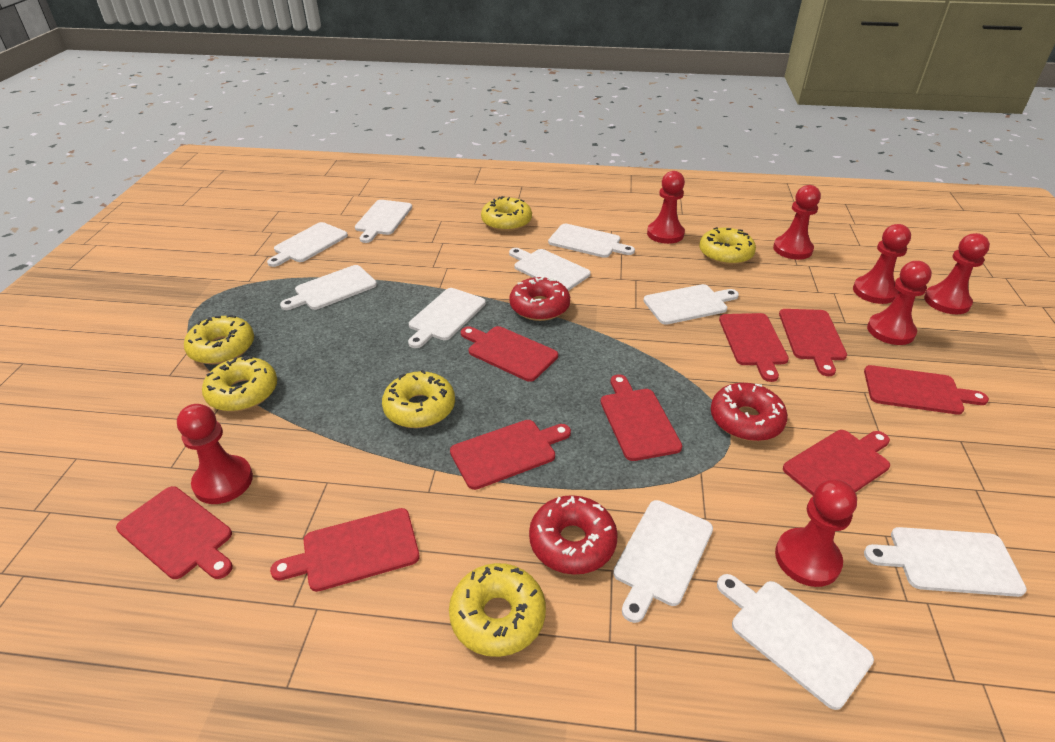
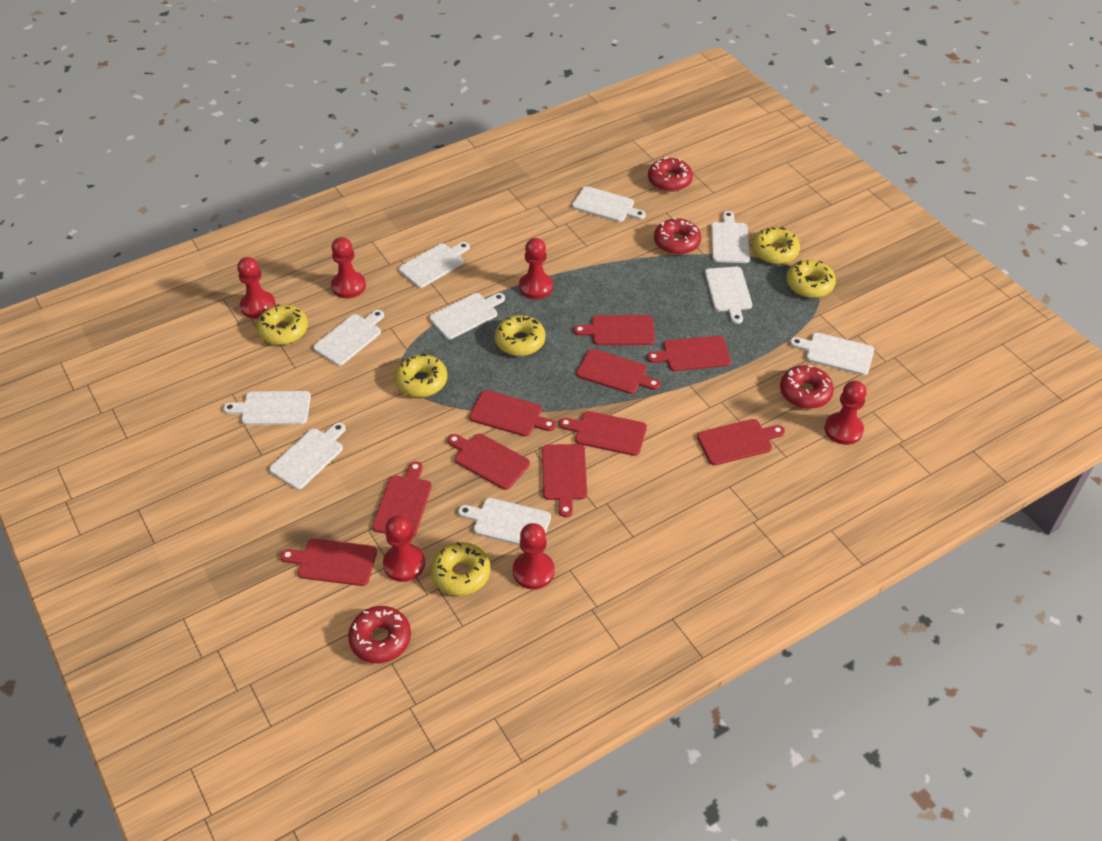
red cutting board: 9 -> 10
red donut: 3 -> 4
red pawn: 7 -> 6

